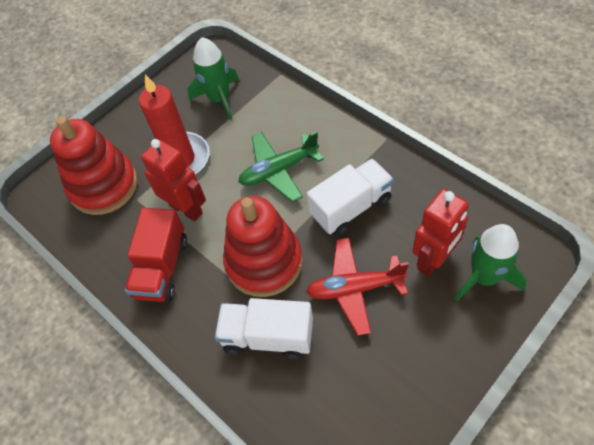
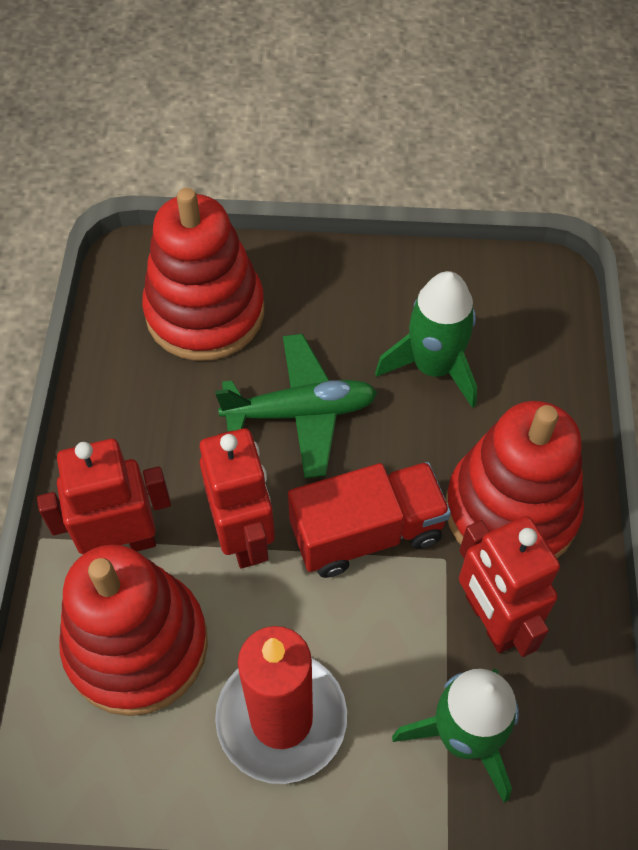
red plane: 1 -> 0
red robot: 2 -> 3
red stacking toy: 2 -> 3
white truck: 2 -> 0

